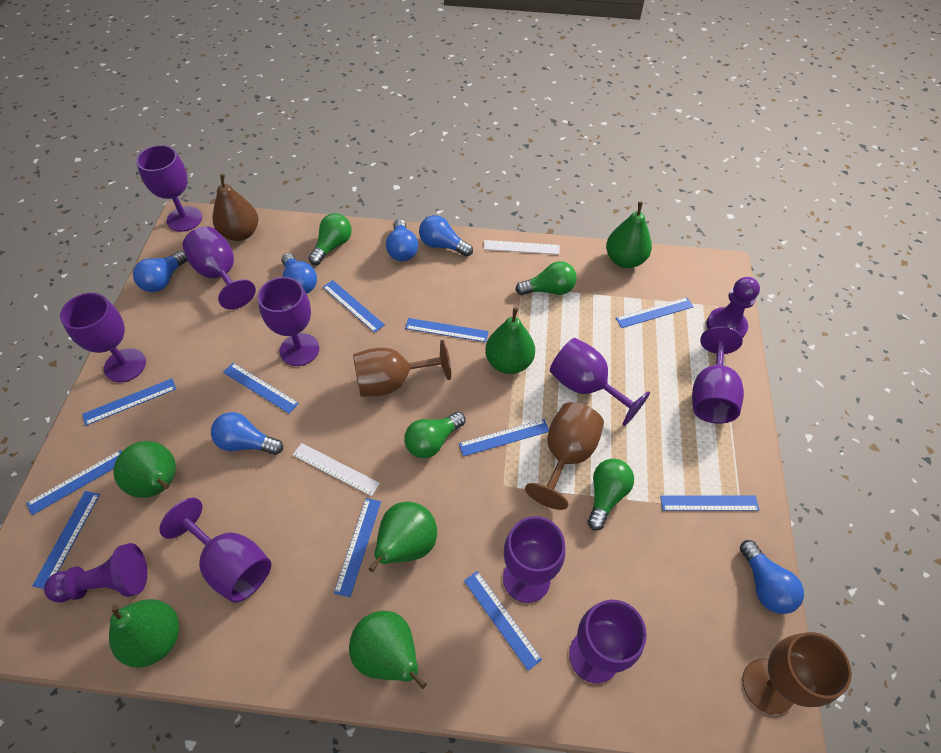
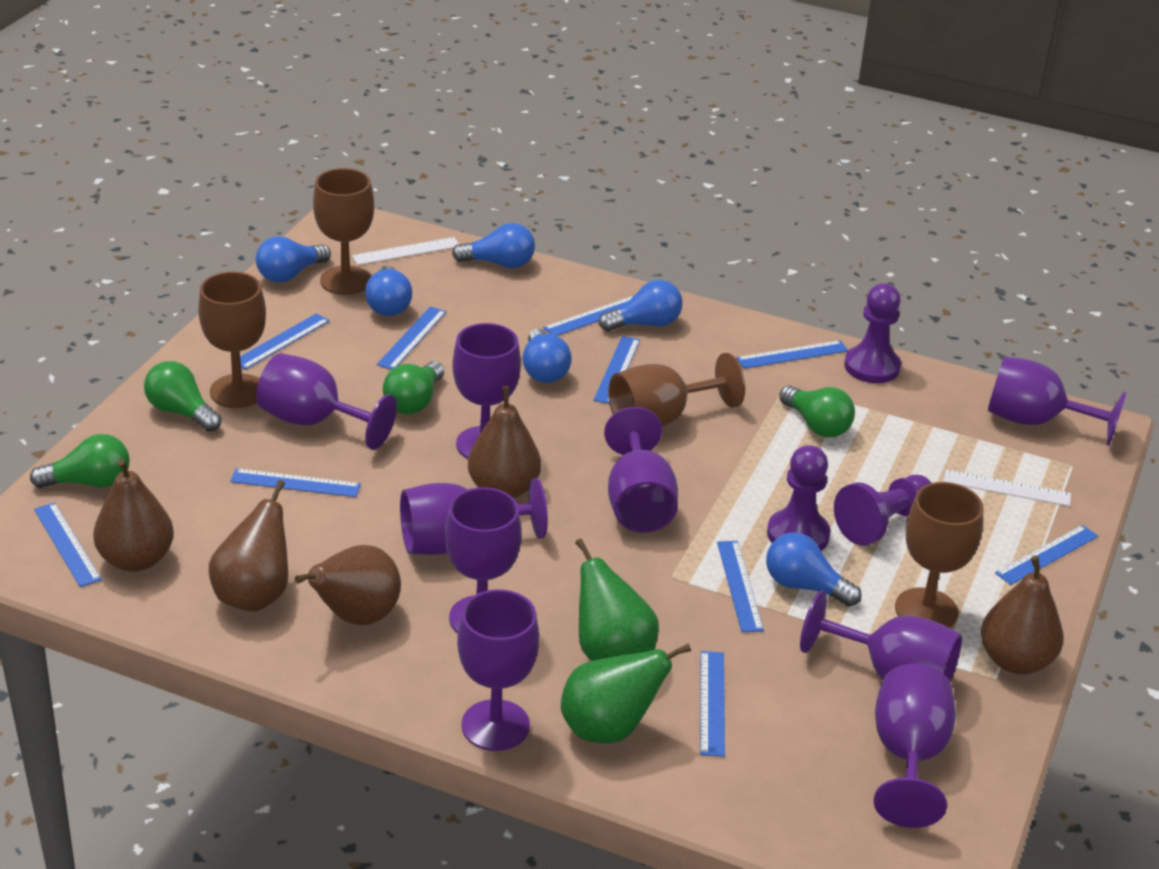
blue ruler: 11 -> 10
brown goblet: 3 -> 4
brown pear: 1 -> 5
green pear: 6 -> 2
purple pawn: 2 -> 3

